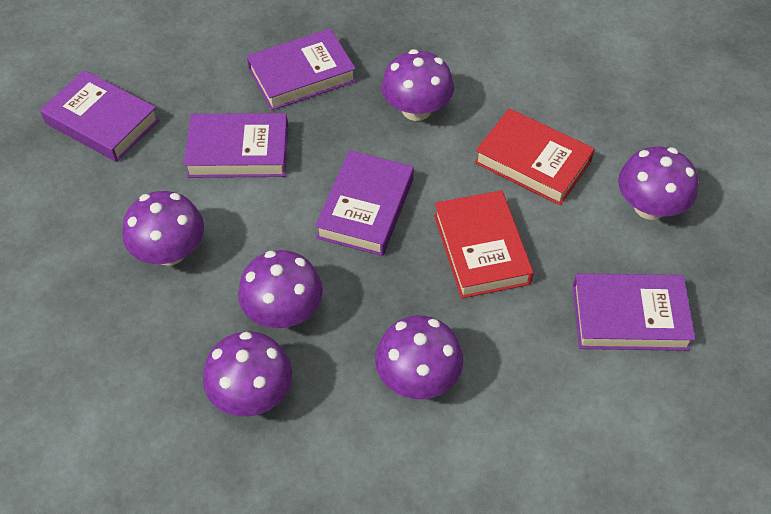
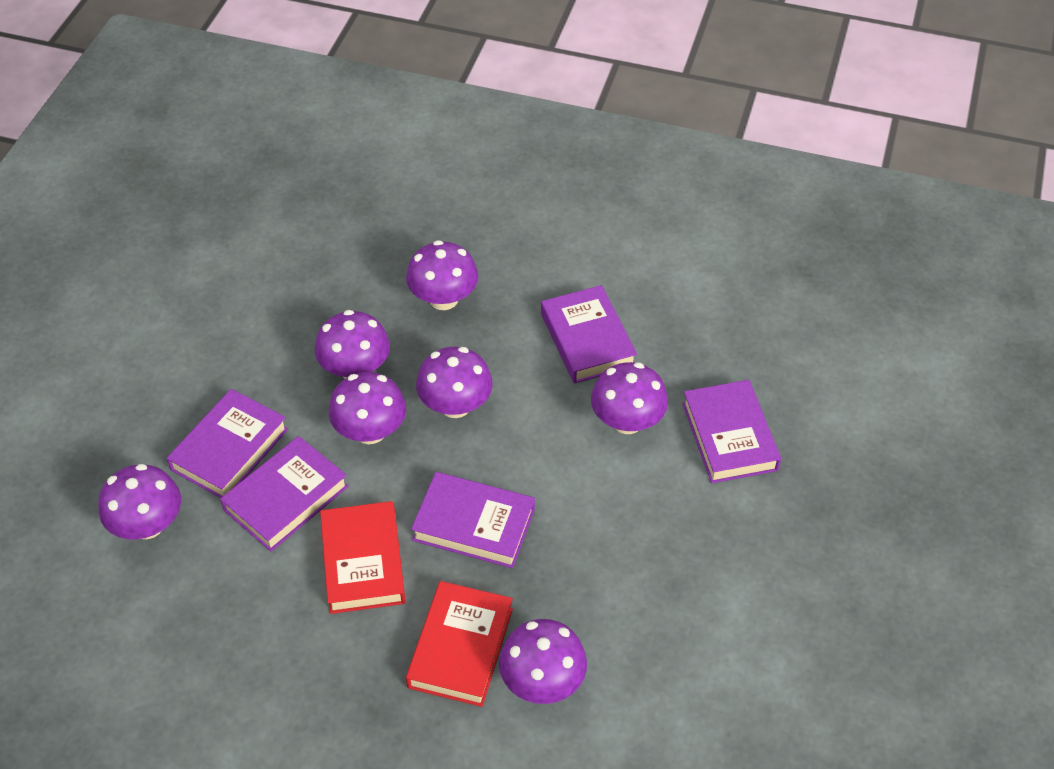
purple mushroom: 6 -> 7

